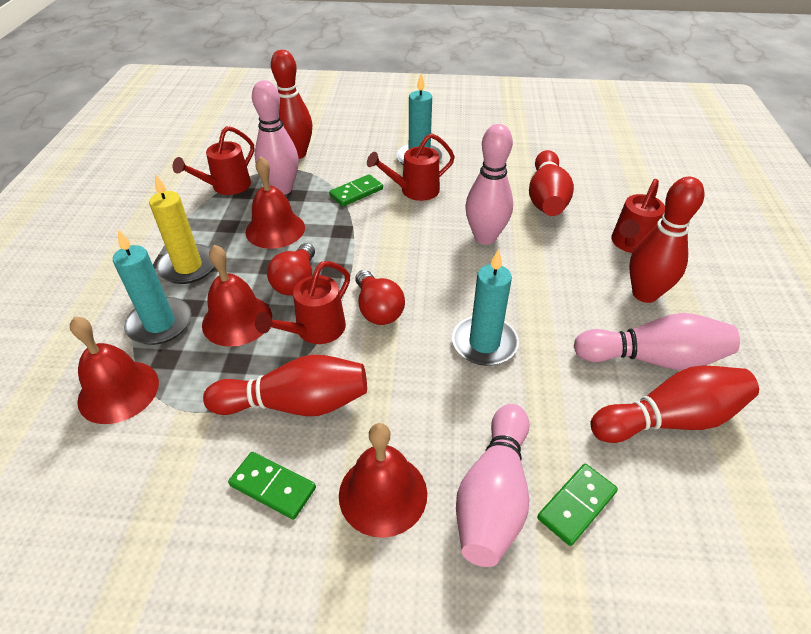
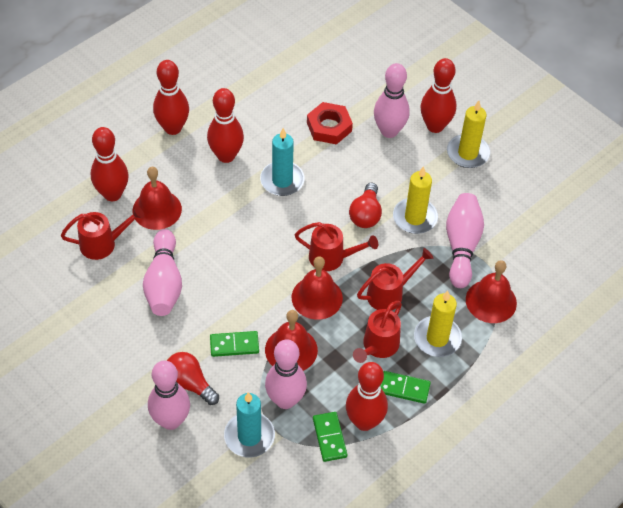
pink bowling pin: 4 -> 5
red nut: 0 -> 1
turquoise candle: 3 -> 2
yellow candle: 1 -> 3

